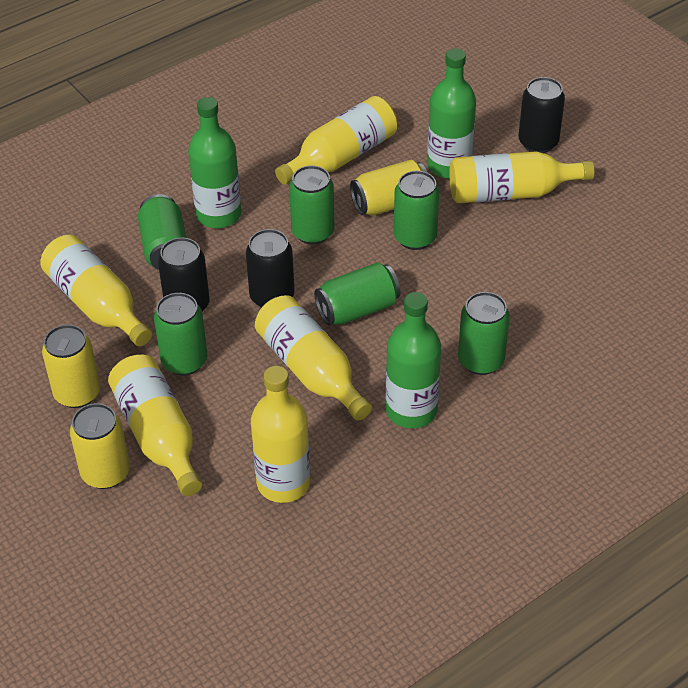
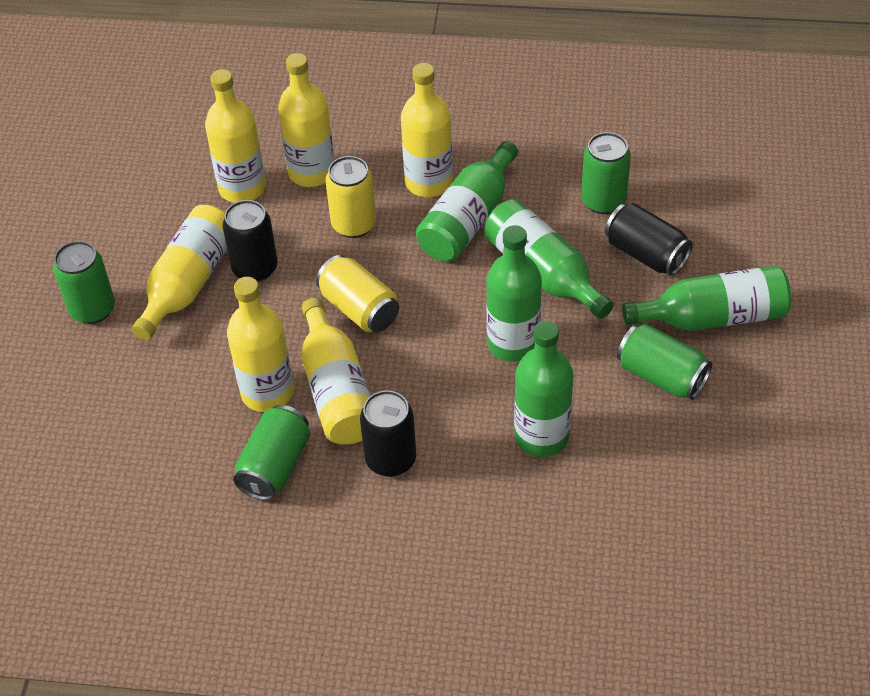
green bottle: 3 -> 5
green can: 6 -> 4
yellow can: 3 -> 2

